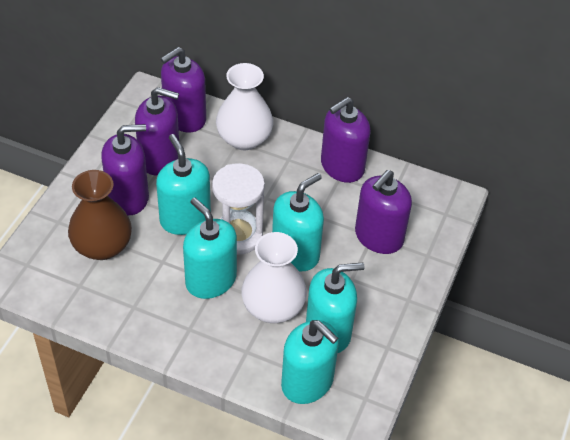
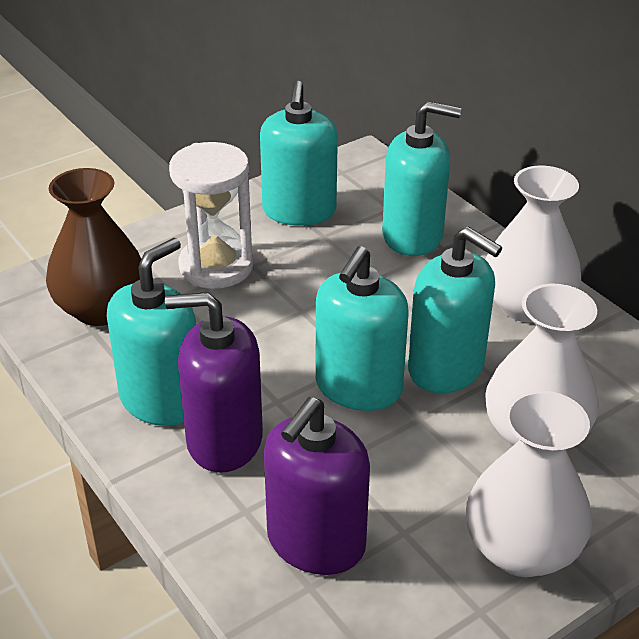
purple soap dispenser: 5 -> 2
white vase: 2 -> 3

